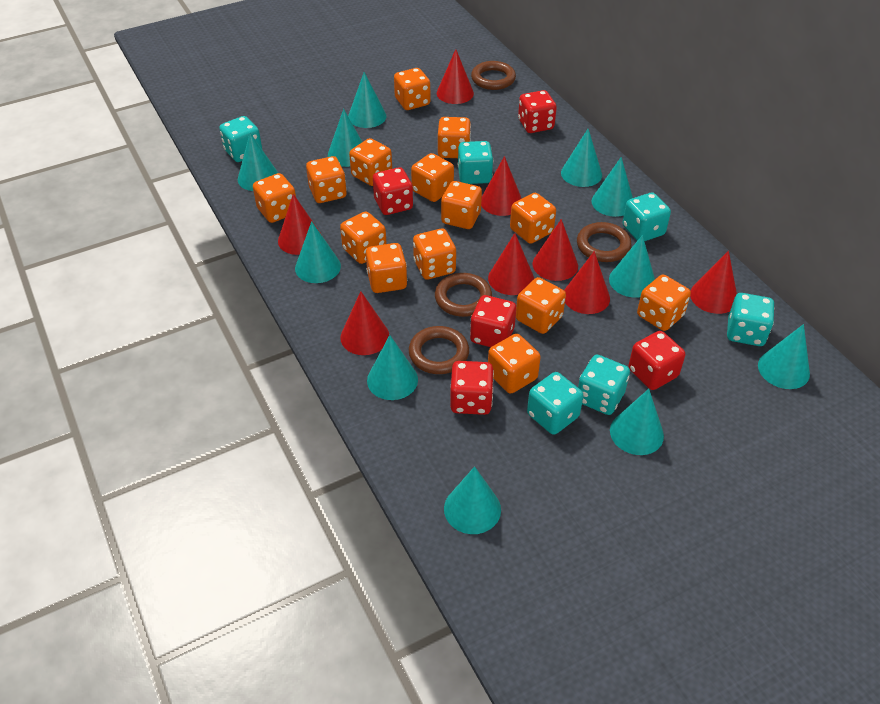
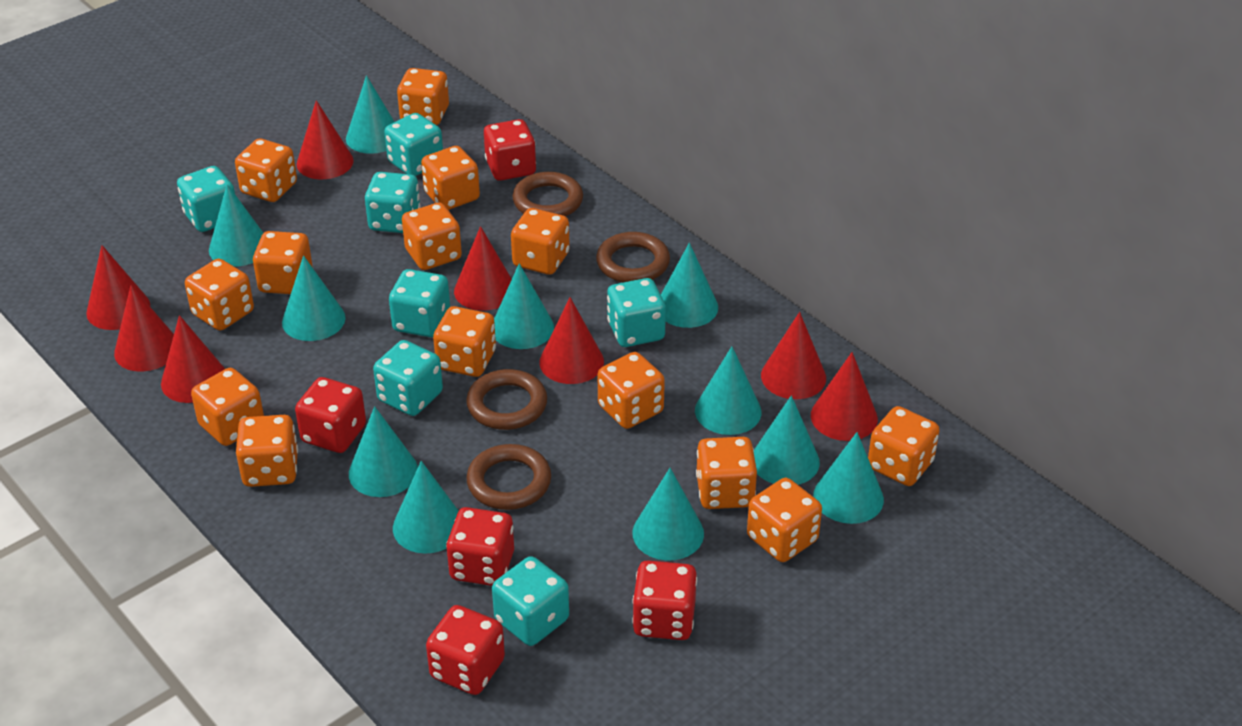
turquoise dice: 6 -> 7

